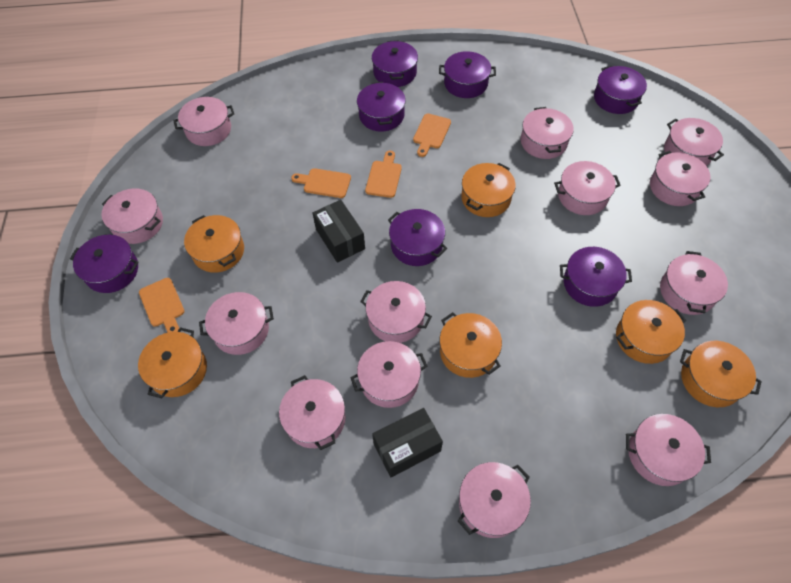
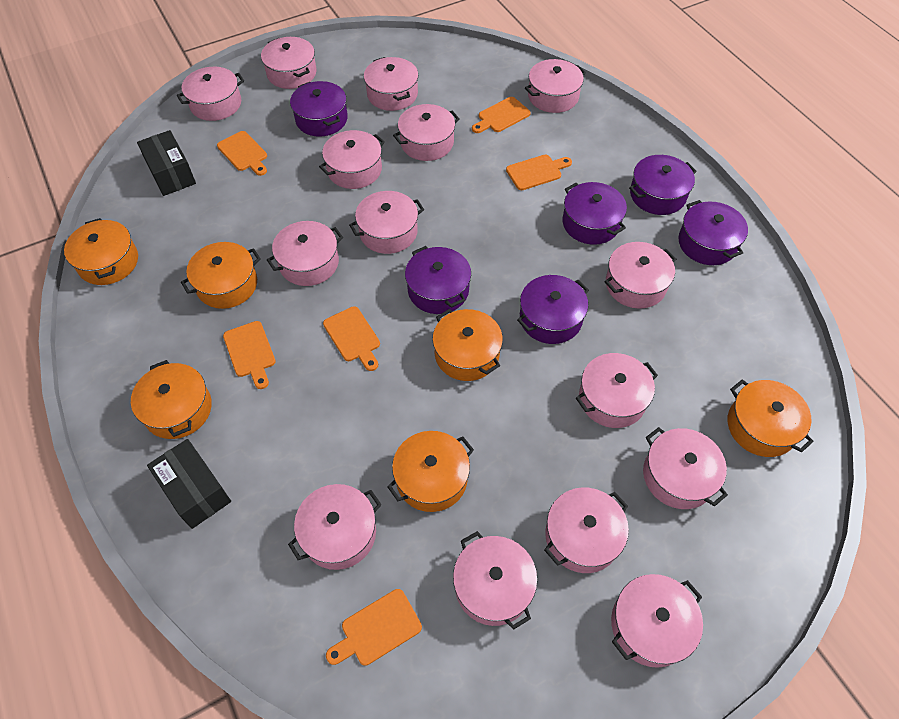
orange cutting board: 4 -> 6
pink pot: 13 -> 15
purple pot: 7 -> 6

